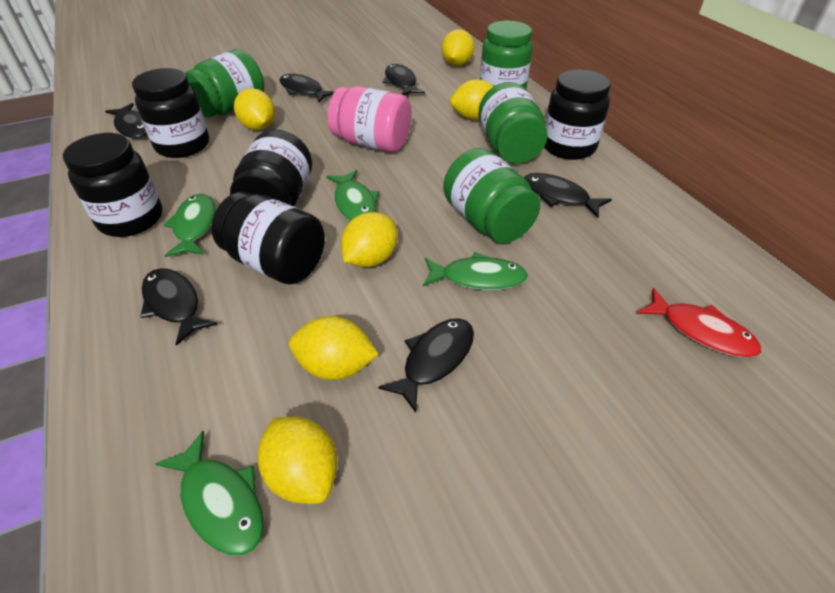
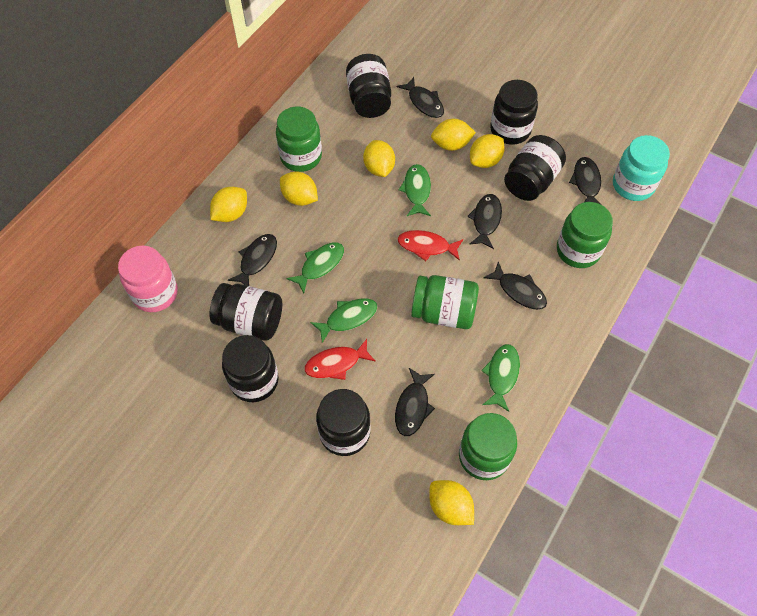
black jar: 5 -> 6
red fish: 1 -> 2
turquoise jar: 0 -> 1

